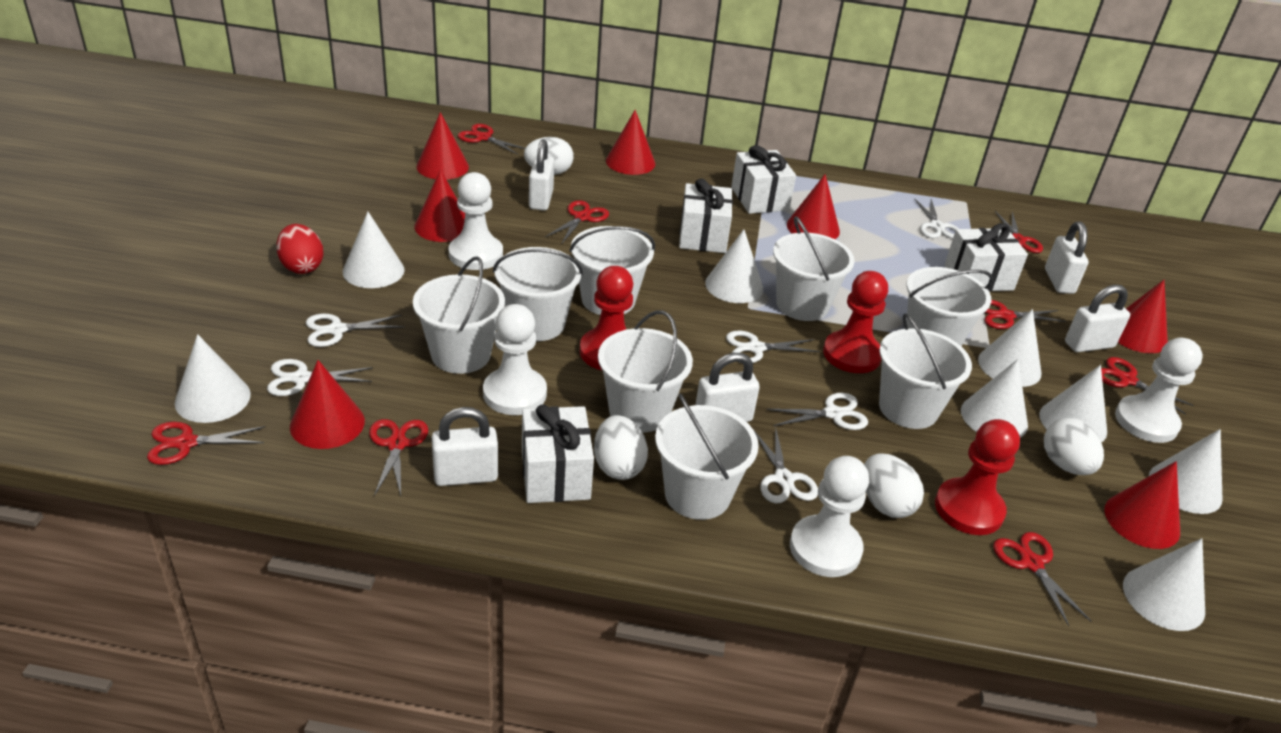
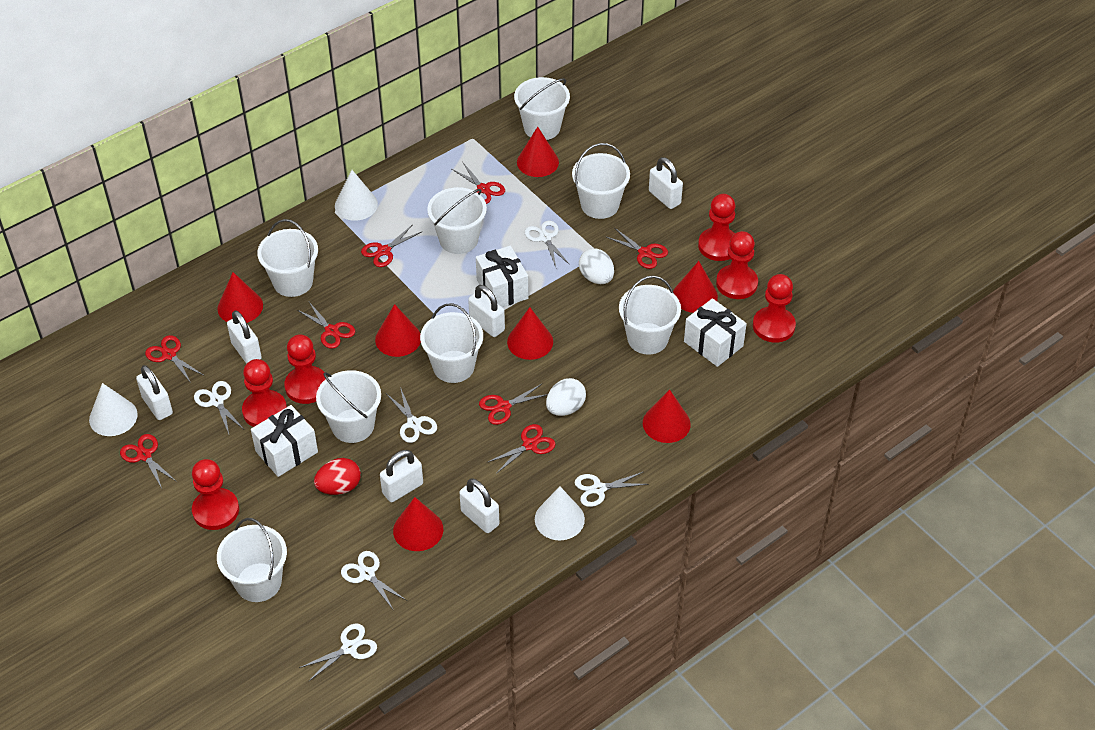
red pawn: 3 -> 6
white cone: 8 -> 3
white egg: 4 -> 2
white gift: 4 -> 3
white padlock: 5 -> 6
white pawn: 4 -> 0

